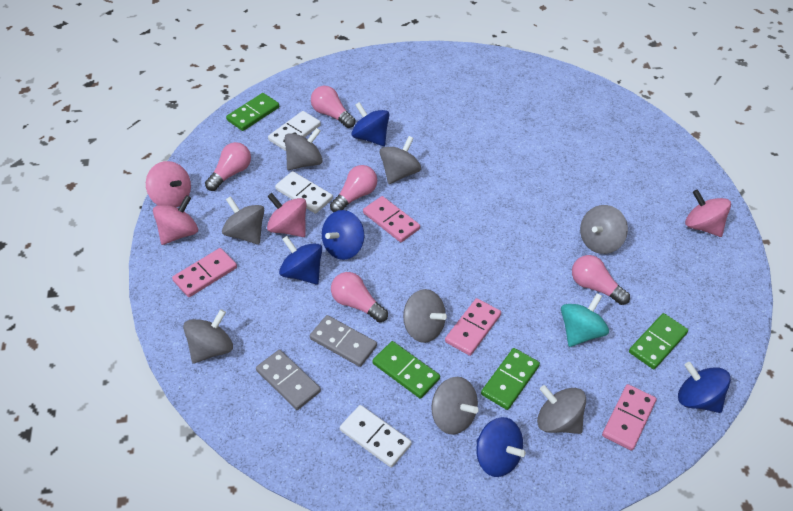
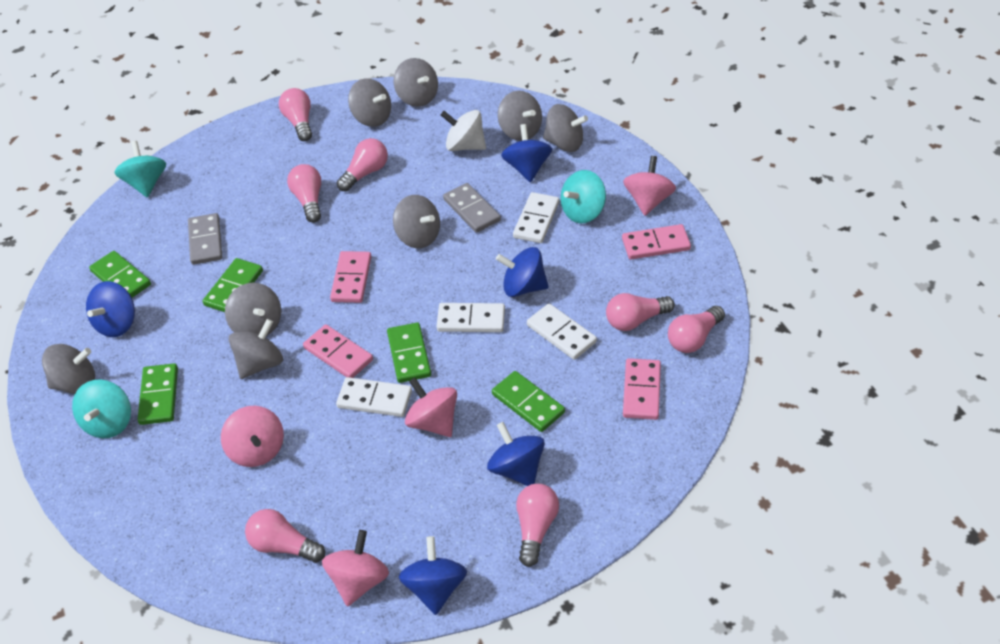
green domino: 4 -> 5
pink light bulb: 5 -> 7
turquoise spinning top: 1 -> 3
white domino: 3 -> 4
white spinning top: 0 -> 1

